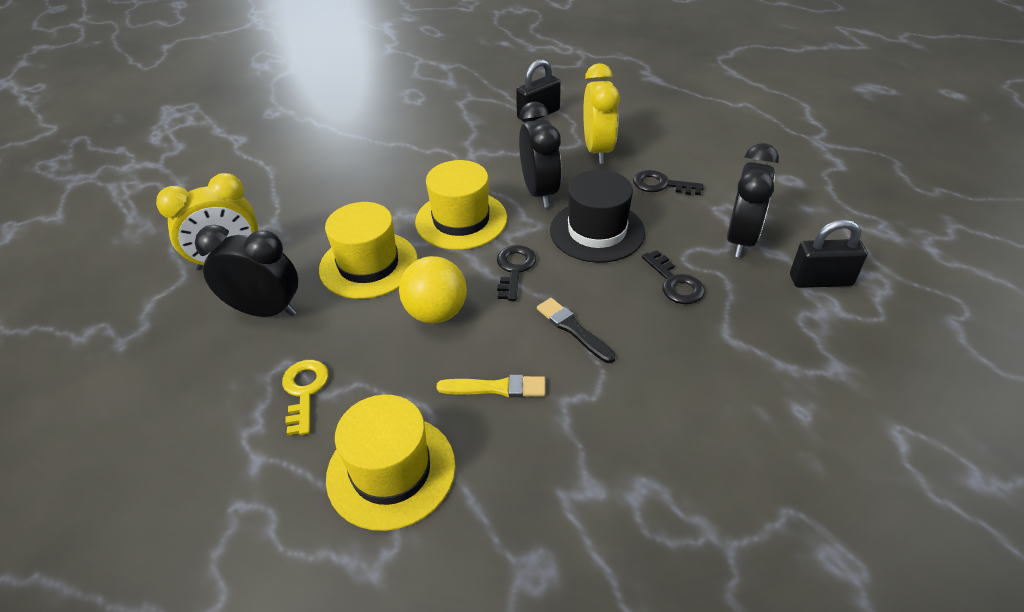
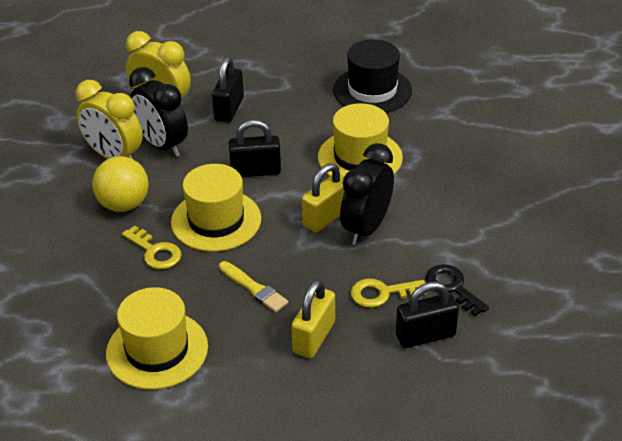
black brush: 1 -> 0
black clock: 3 -> 2
black key: 3 -> 1
black padlock: 2 -> 3
yellow key: 1 -> 2
yellow padlock: 0 -> 2

